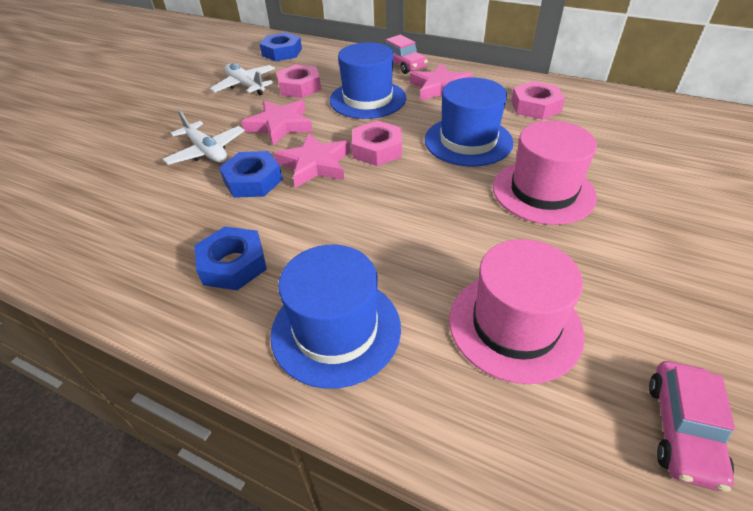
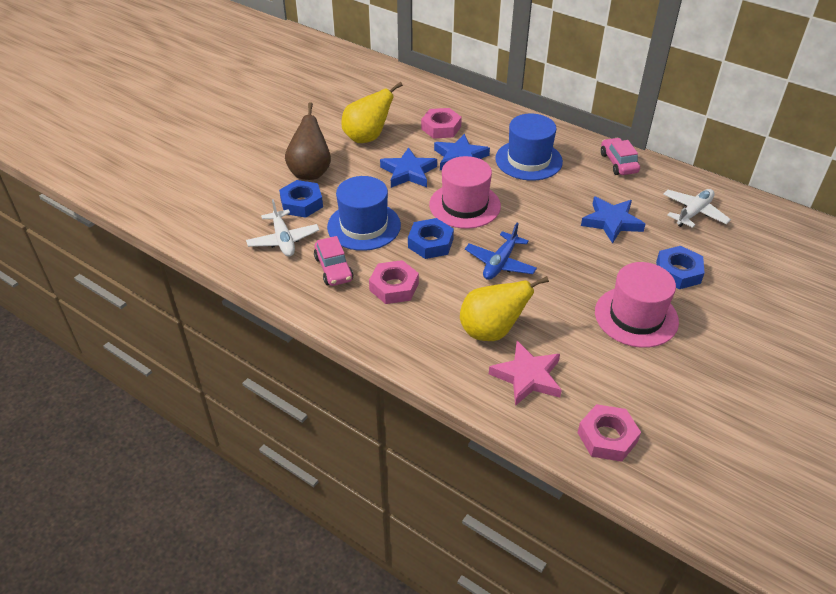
blue hat: 3 -> 2
blue plane: 0 -> 1
blue star: 0 -> 3
brown pear: 0 -> 1
pink star: 3 -> 1
yellow pear: 0 -> 2

